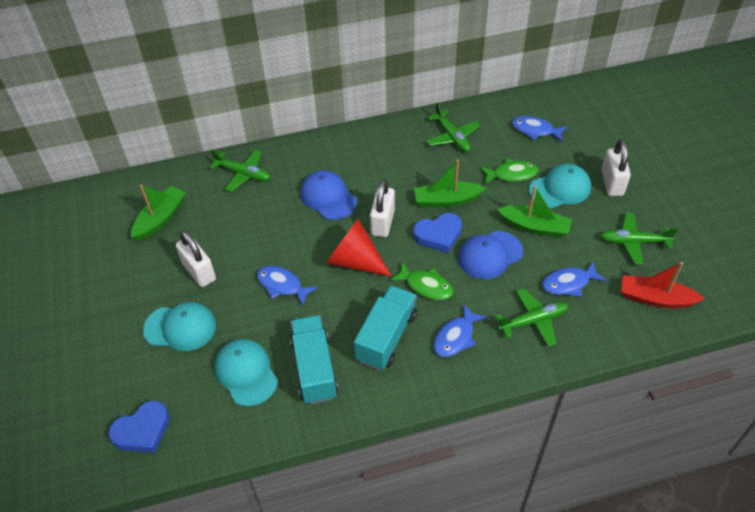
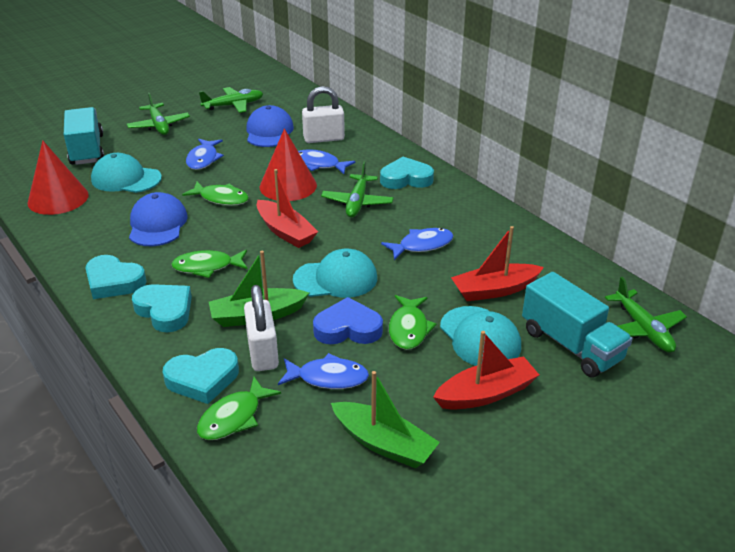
blue heart: 2 -> 1
green boat: 3 -> 2
green fish: 2 -> 4
red boat: 1 -> 3
red cone: 1 -> 2
turquoise heart: 0 -> 4
white padlock: 3 -> 2

